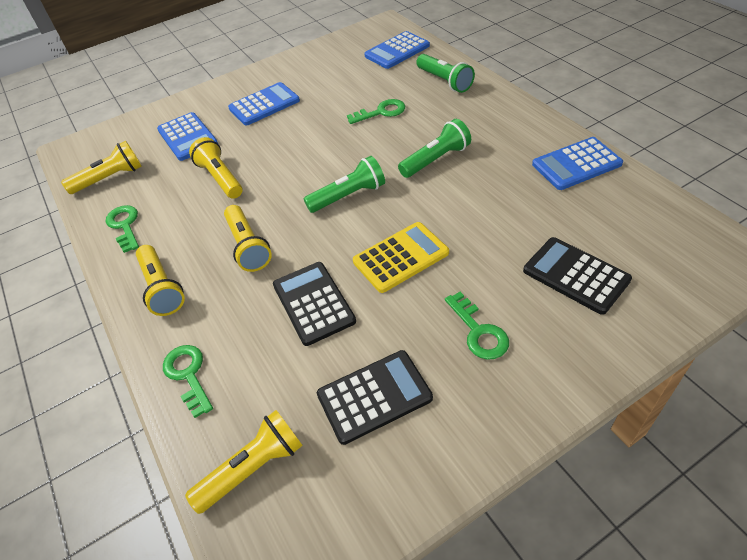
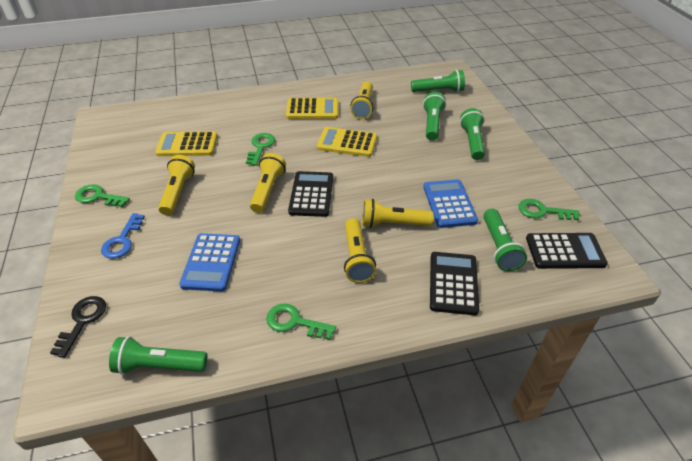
black key: 0 -> 1
blue calculator: 4 -> 2
blue key: 0 -> 1
green flashlight: 3 -> 5
yellow calculator: 1 -> 3

